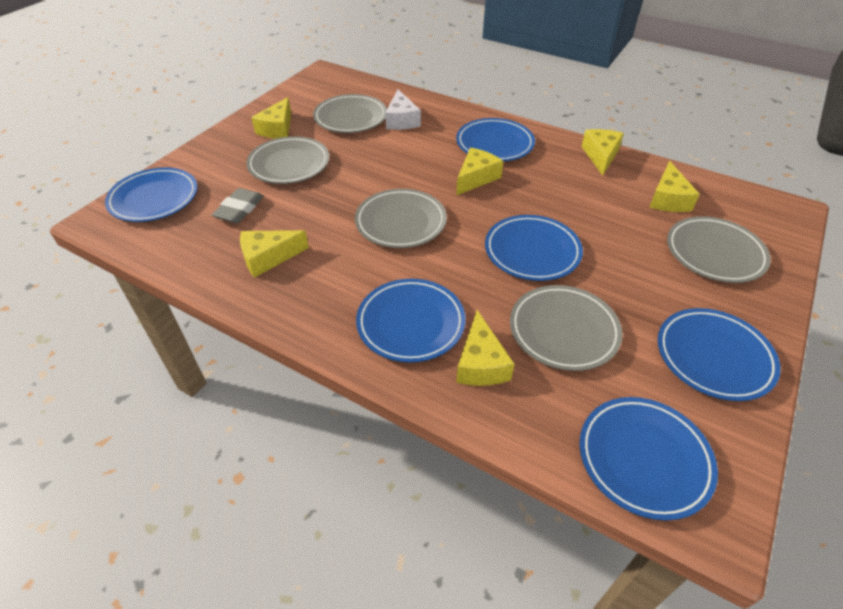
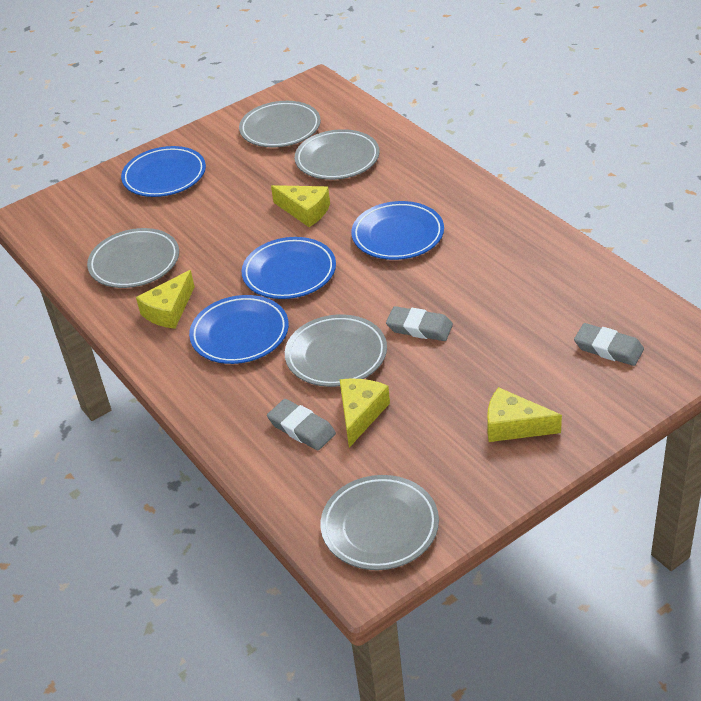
blue plate: 6 -> 4
grey eraser: 1 -> 3
white cheese: 1 -> 0
yellow cheese: 6 -> 4

